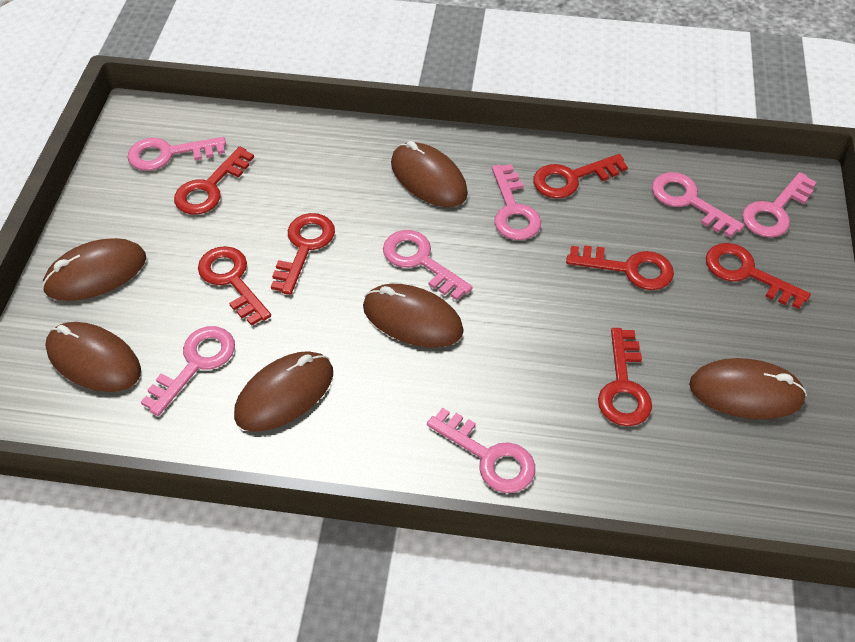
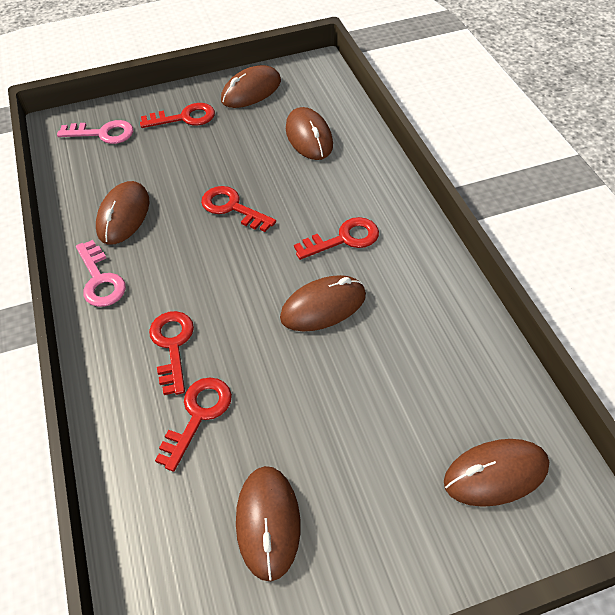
pink key: 7 -> 2
red key: 7 -> 5

